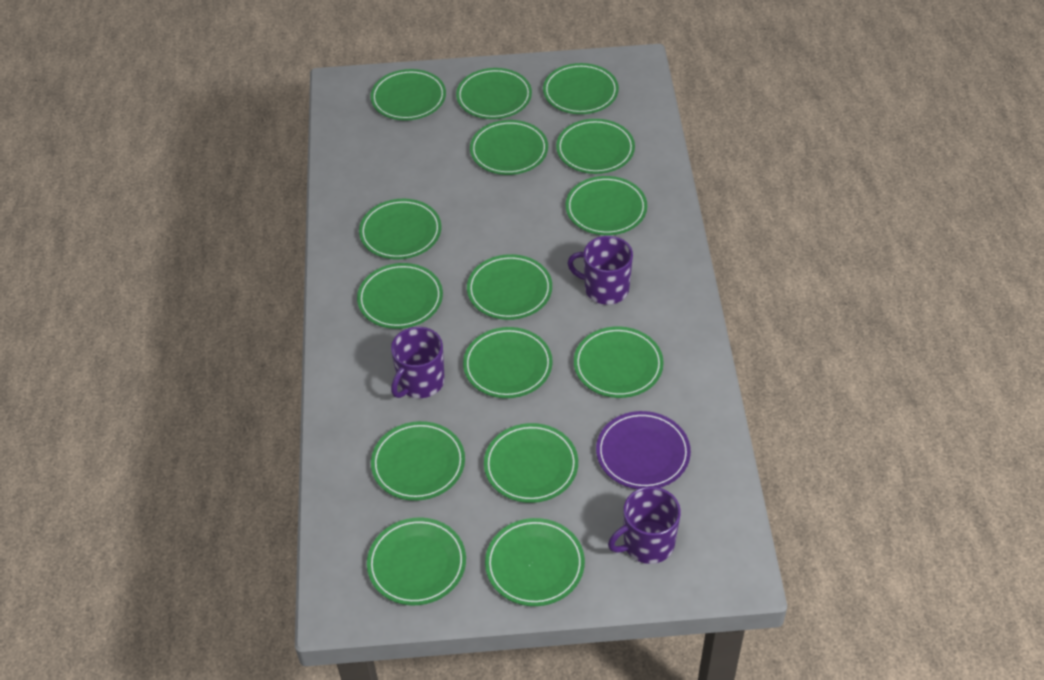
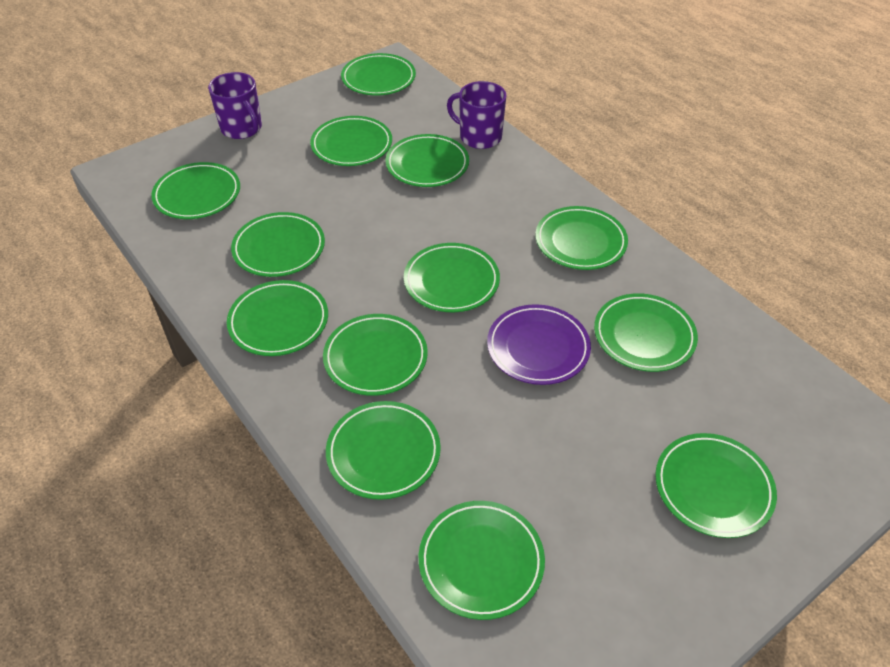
green plate: 15 -> 13
purple mug: 3 -> 2

